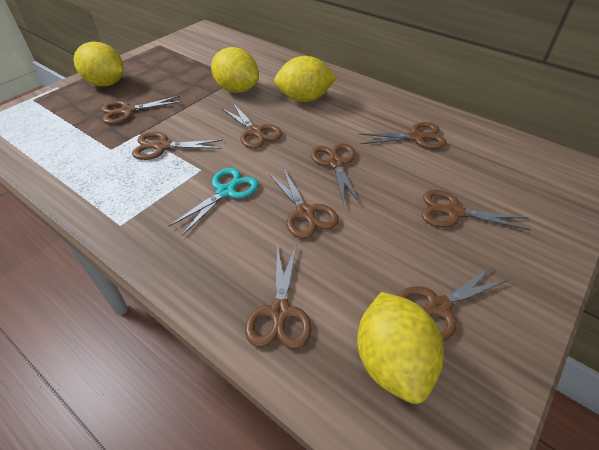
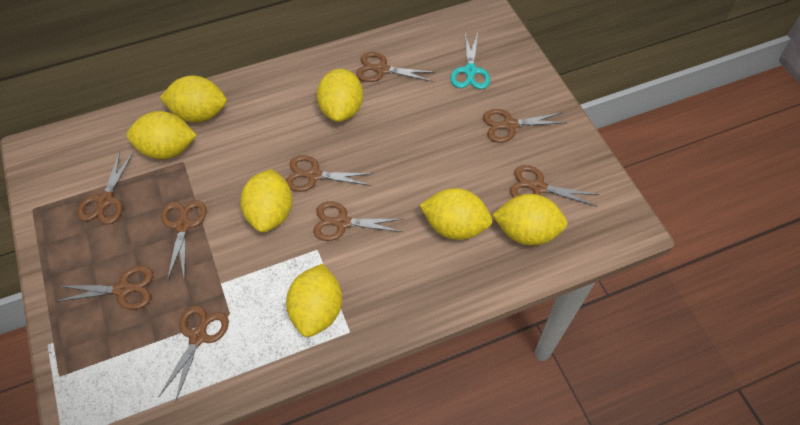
yellow lemon: 4 -> 7

